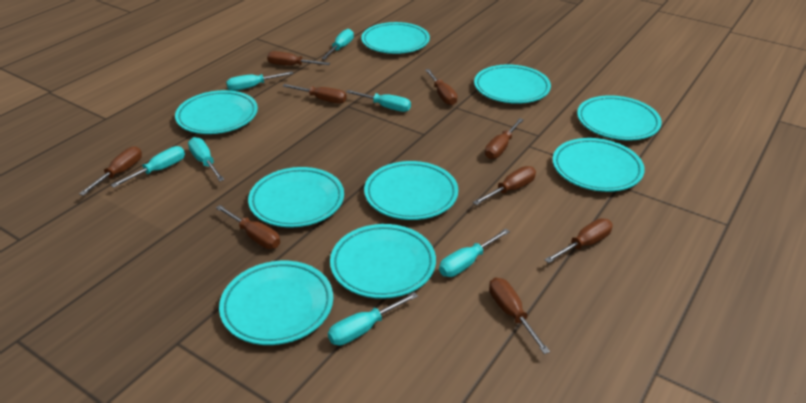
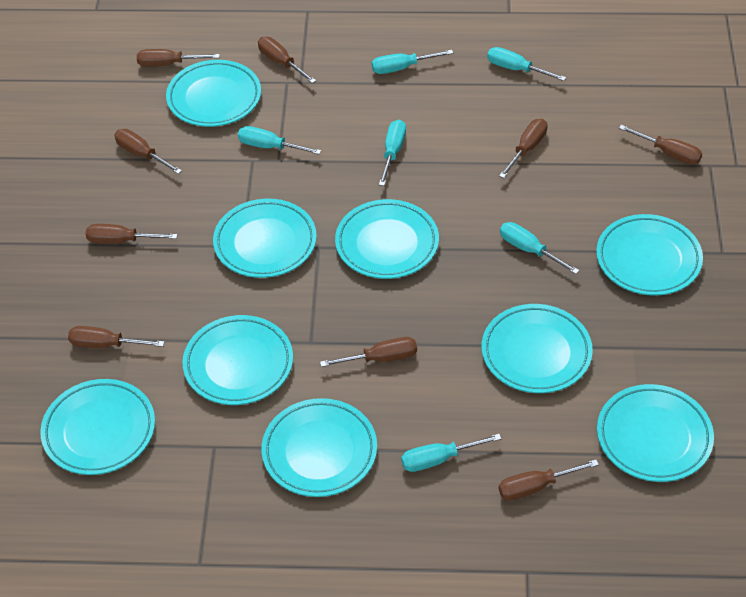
turquoise screwdriver: 7 -> 6

